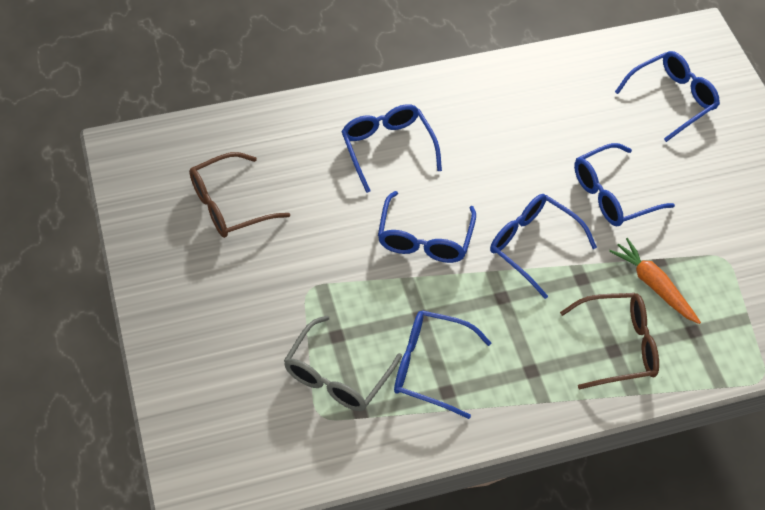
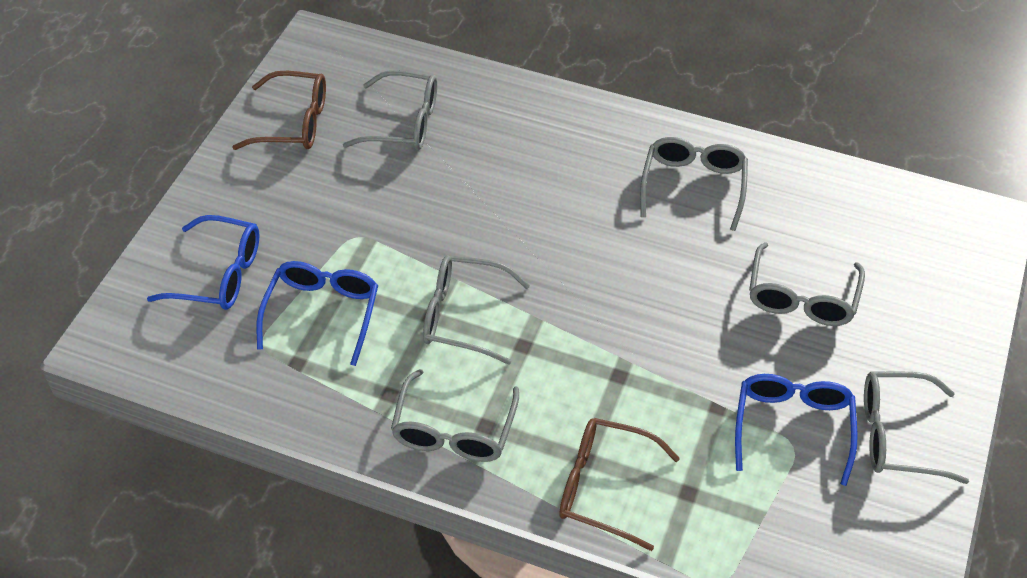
blue glasses: 6 -> 3
grey glasses: 1 -> 6
orange carrot: 1 -> 0

